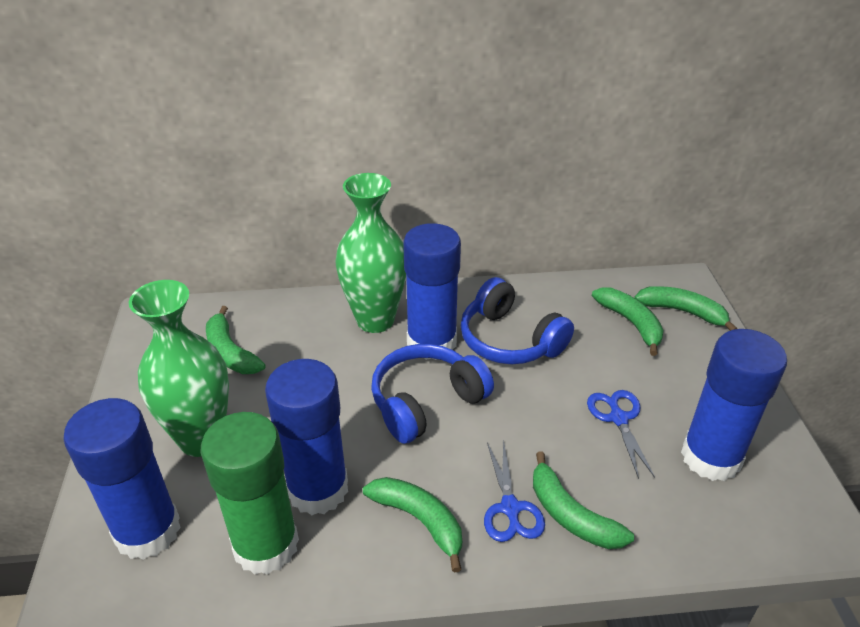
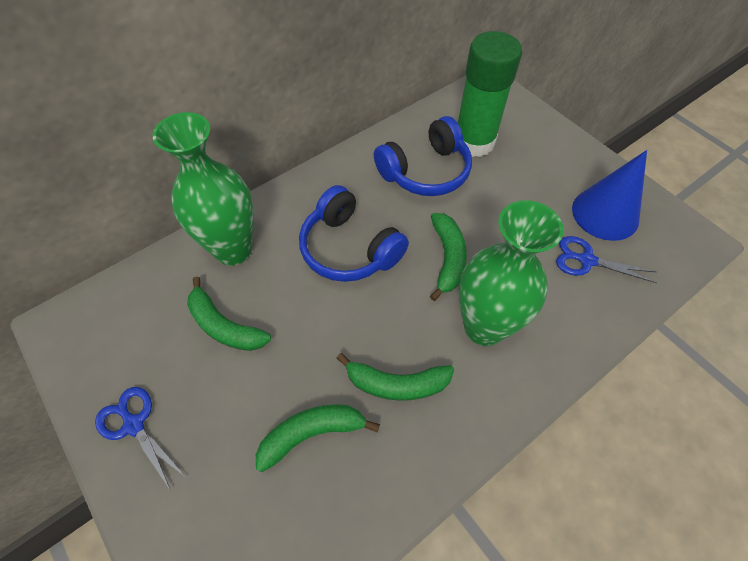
blue cone: 0 -> 1
blue glue stick: 4 -> 0
green banana: 5 -> 4

